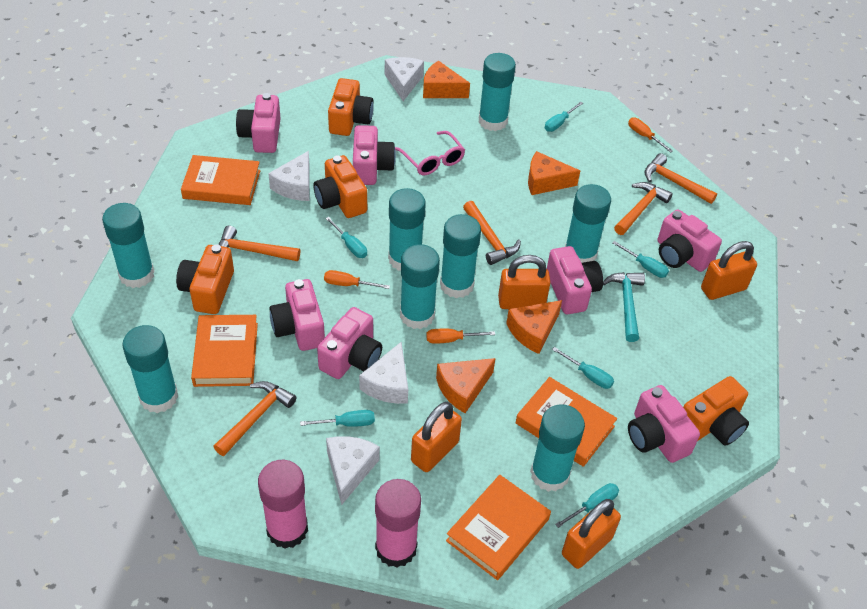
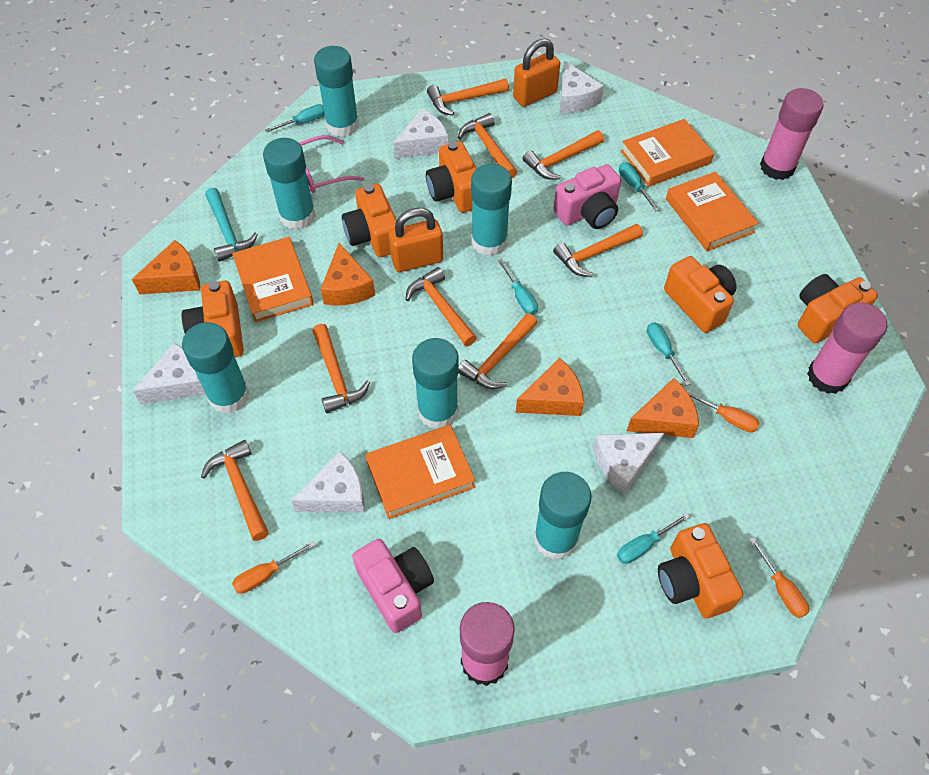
orange camera: 4 -> 6
orange hammer: 5 -> 8
orange padlock: 4 -> 2
pink camera: 7 -> 2
pink glue stick: 2 -> 3
turquoise glue stick: 8 -> 6
turquoise screwdriver: 6 -> 5
white cheese: 4 -> 5

